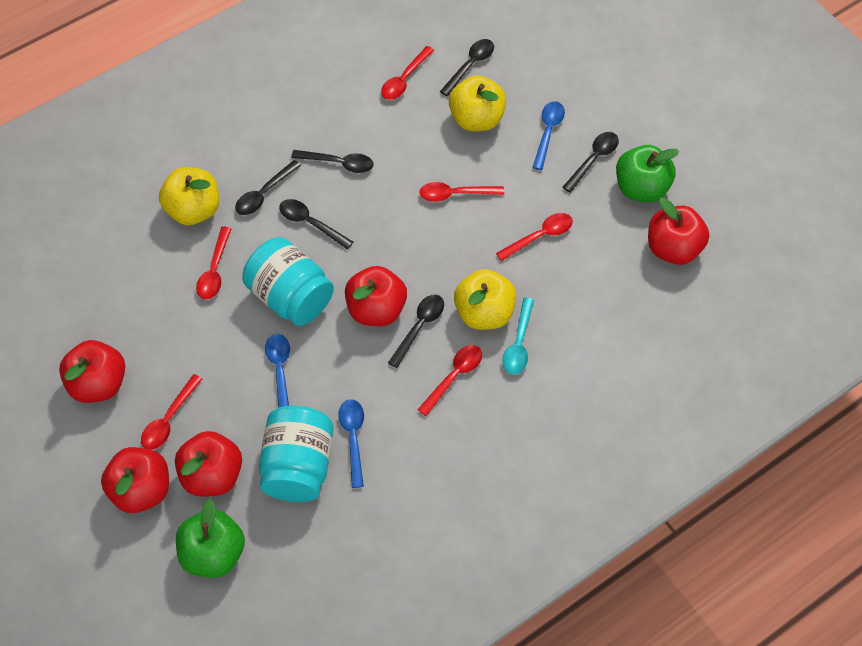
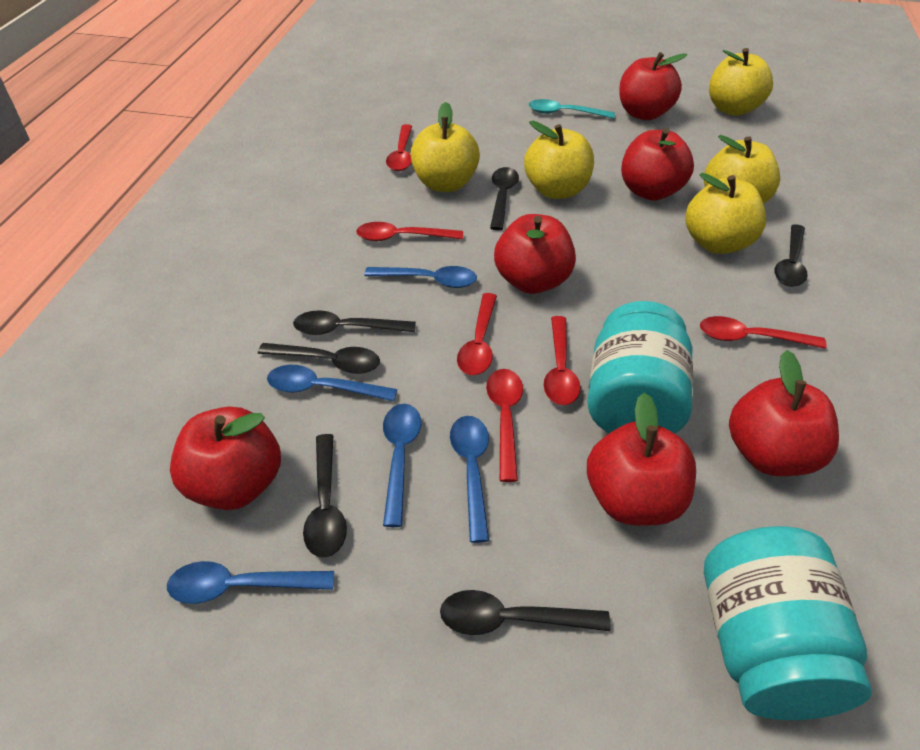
blue spoon: 3 -> 5
green apple: 2 -> 0
red apple: 5 -> 6
yellow apple: 3 -> 5

